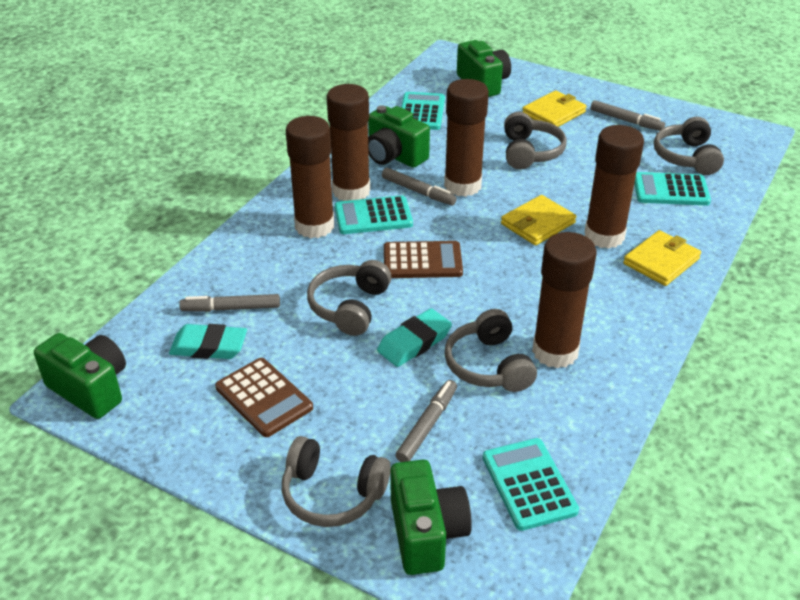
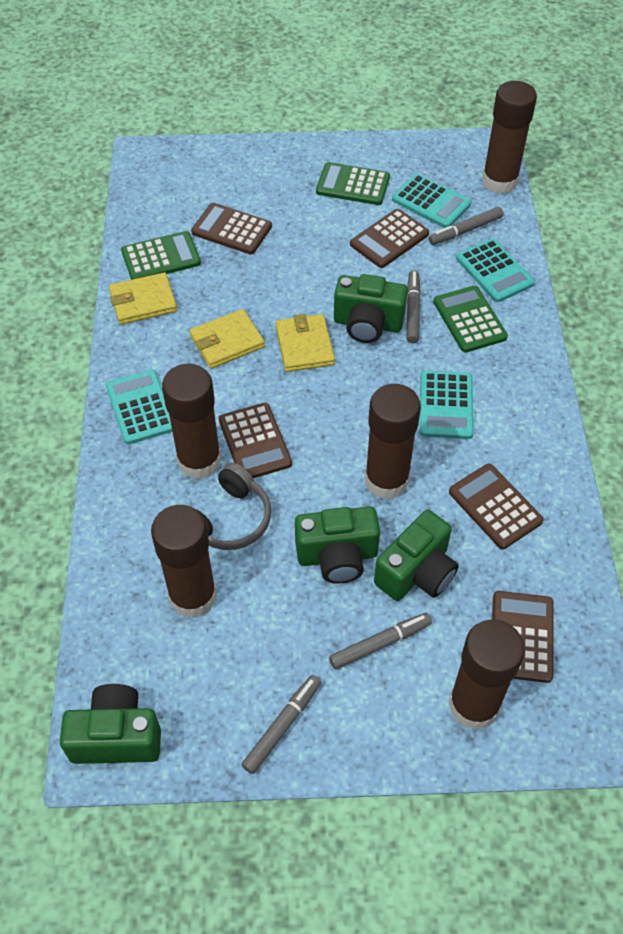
brown calculator: 2 -> 5
green calculator: 0 -> 3
grey headphones: 5 -> 1
turquoise eraser: 2 -> 0

